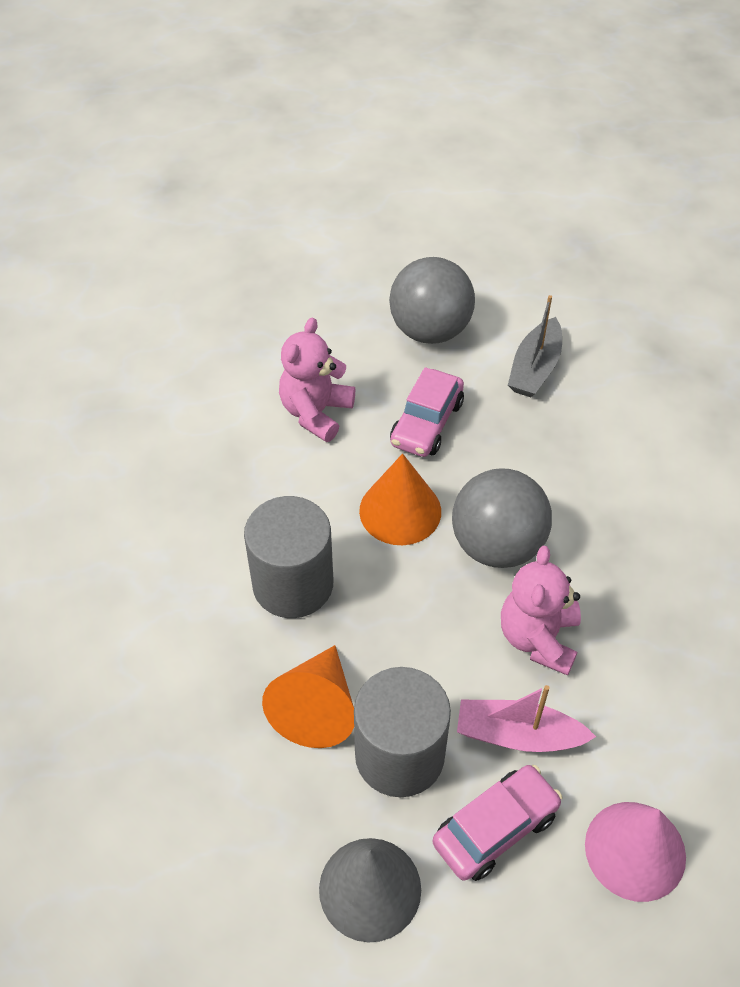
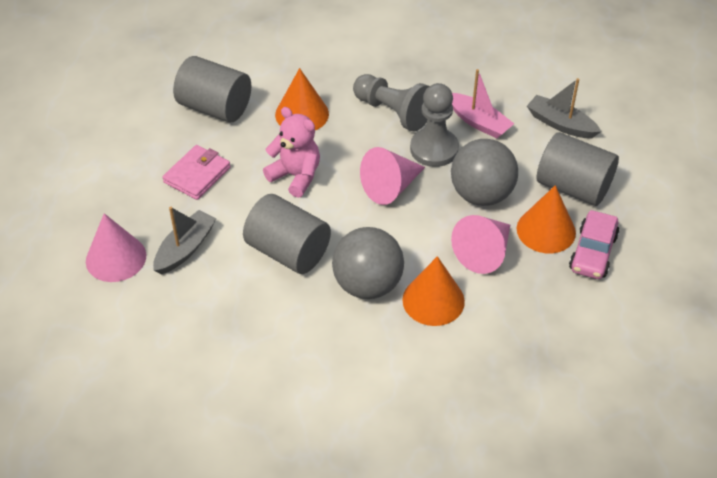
grey boat: 1 -> 2
grey cone: 1 -> 0
grey cylinder: 2 -> 3
grey pawn: 0 -> 2
orange cone: 2 -> 3
pink car: 2 -> 1
pink cone: 1 -> 3
pink teddy bear: 2 -> 1
pink wallet: 0 -> 1

